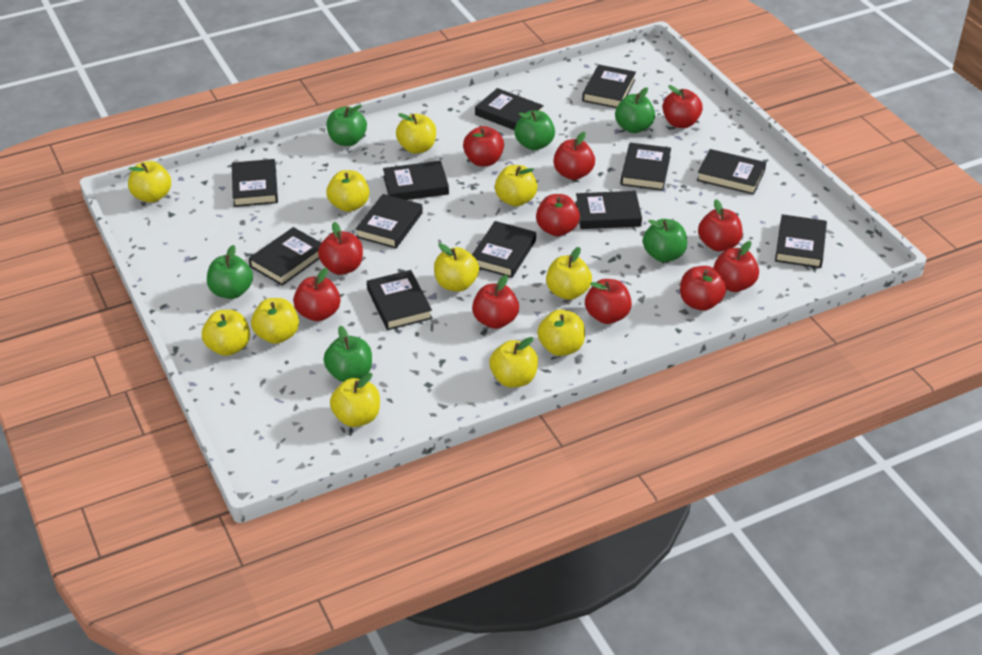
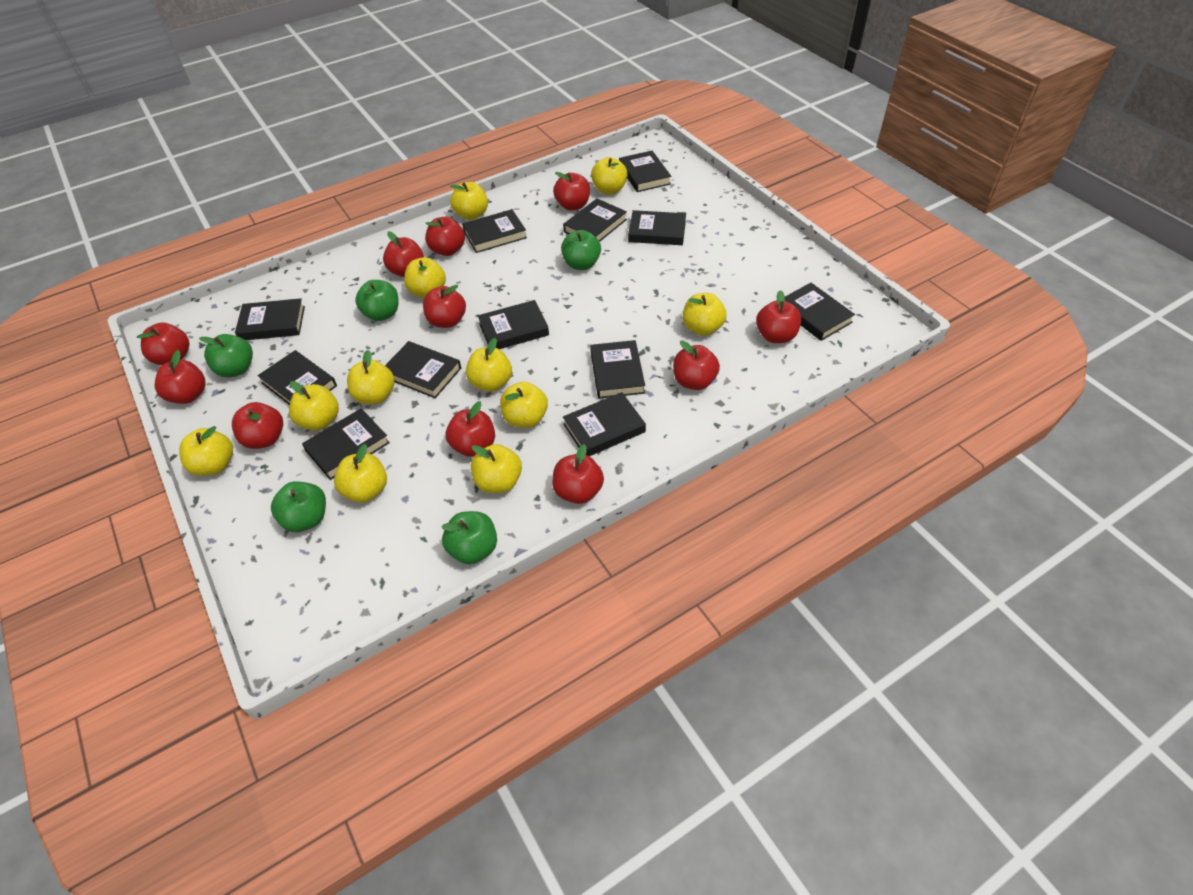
green apple: 6 -> 5

